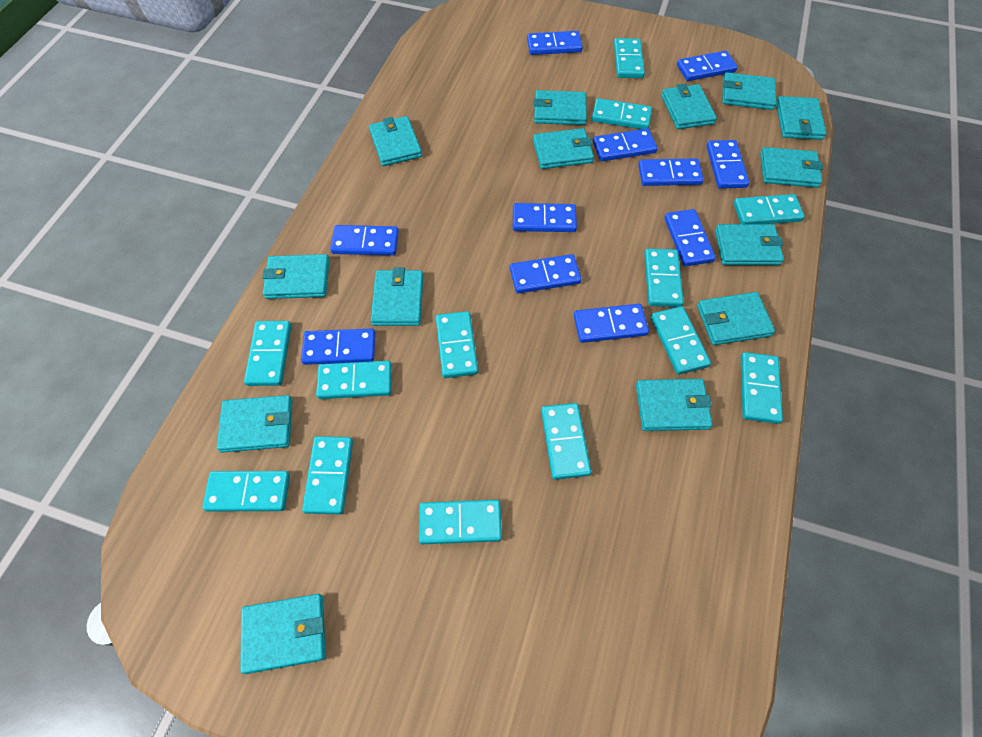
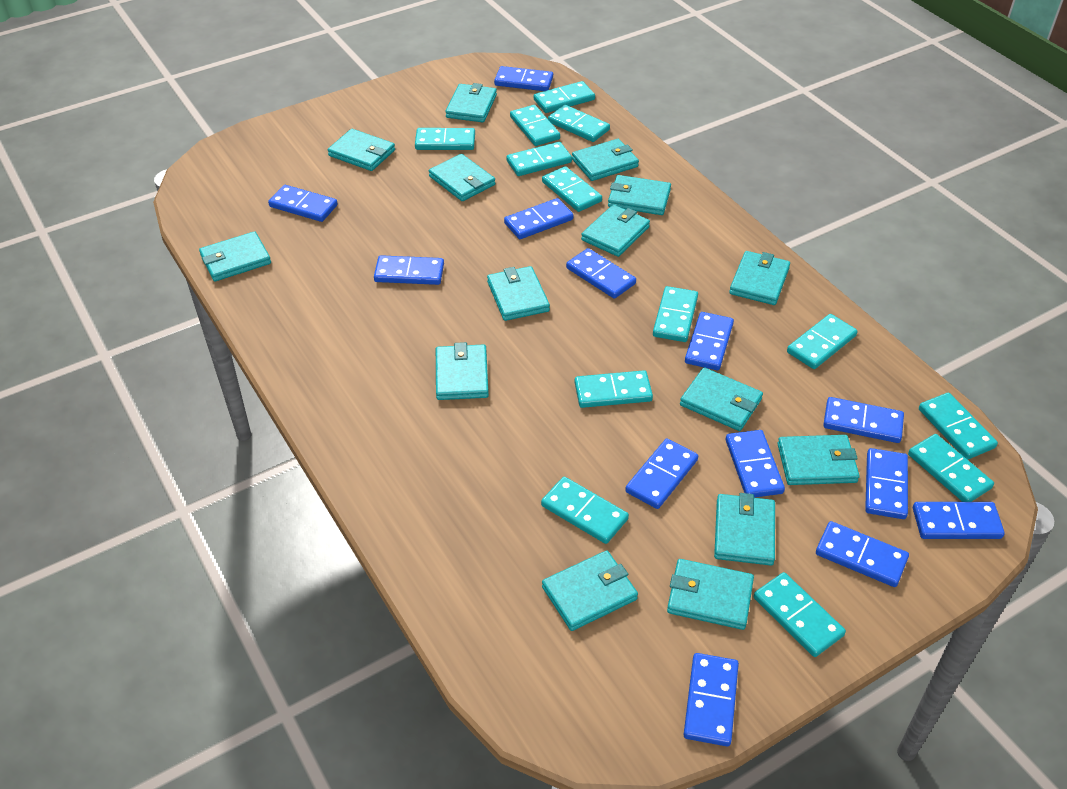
blue domino: 11 -> 13
turquoise wallet: 14 -> 15

